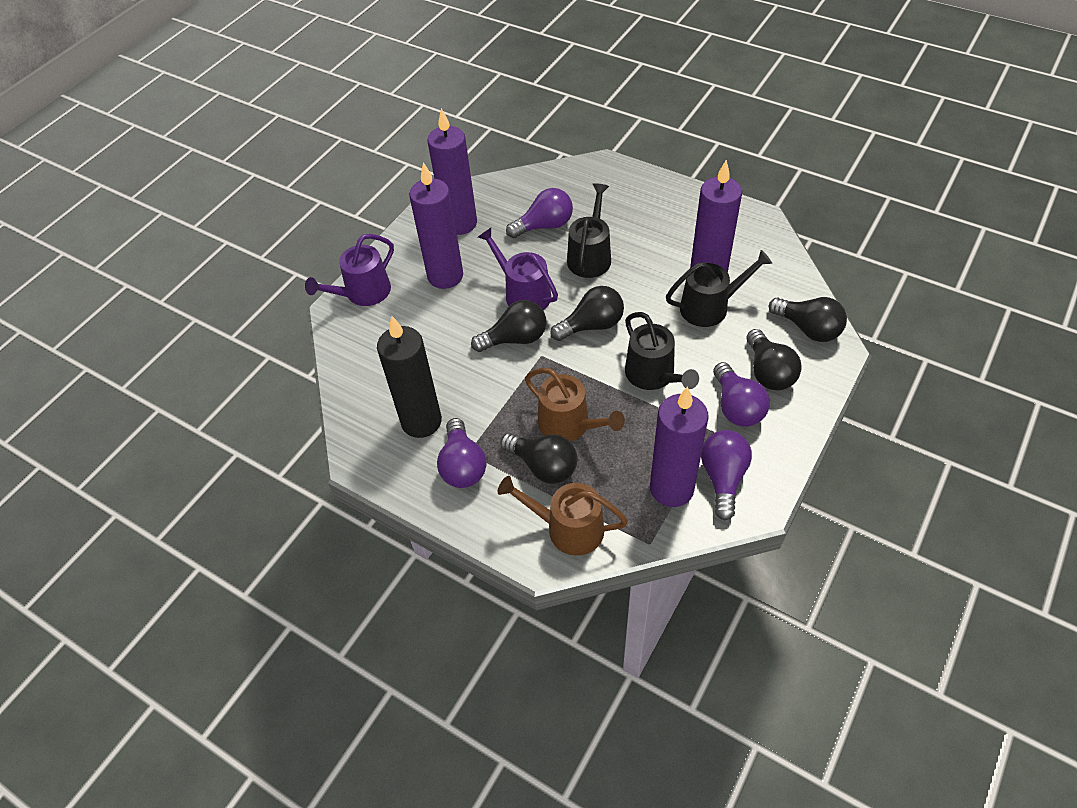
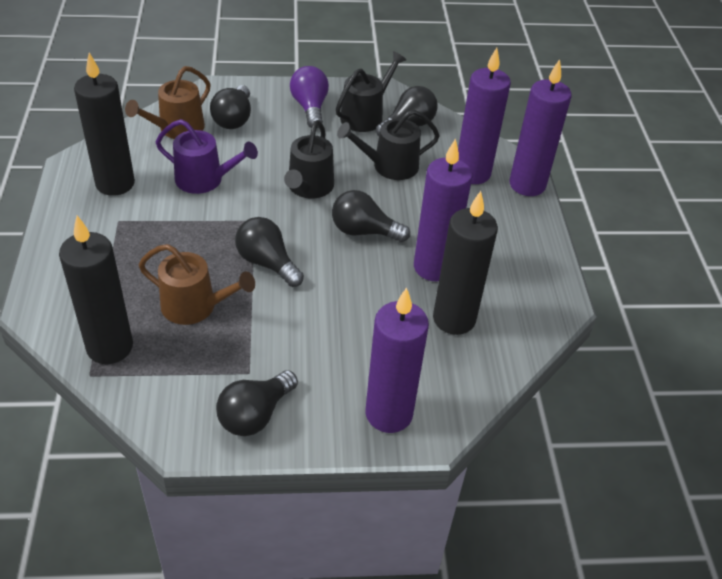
black candle: 1 -> 3
purple light bulb: 4 -> 1
purple watering can: 2 -> 1

